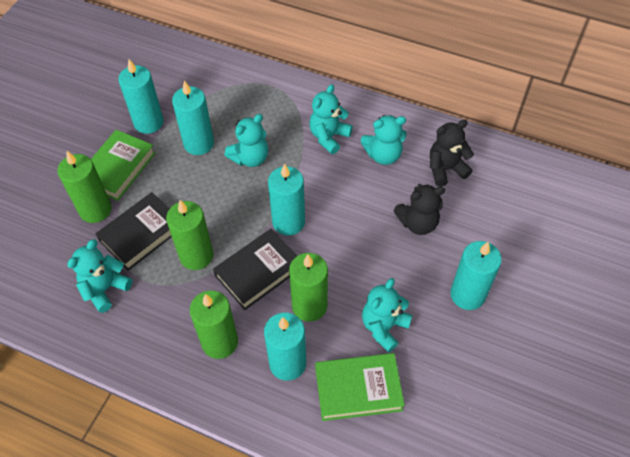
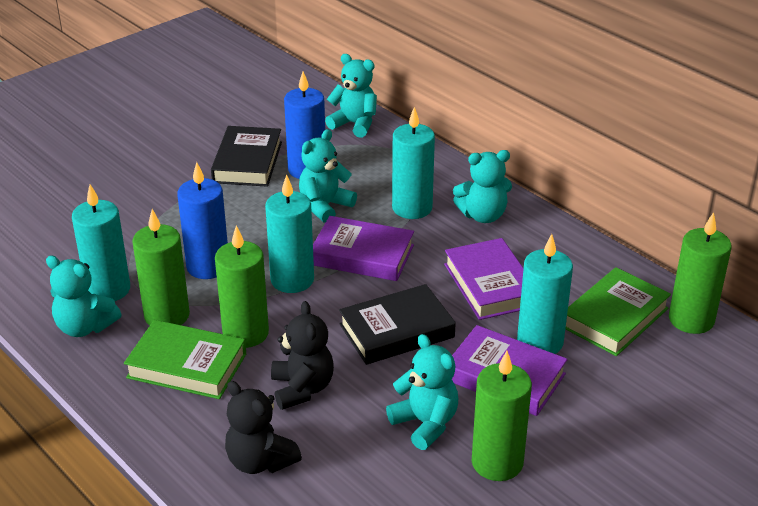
blue candle: 0 -> 2
purple book: 0 -> 3
turquoise candle: 5 -> 4

